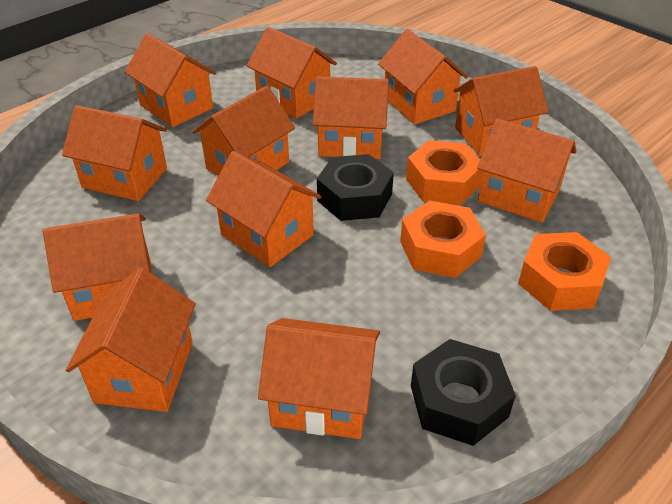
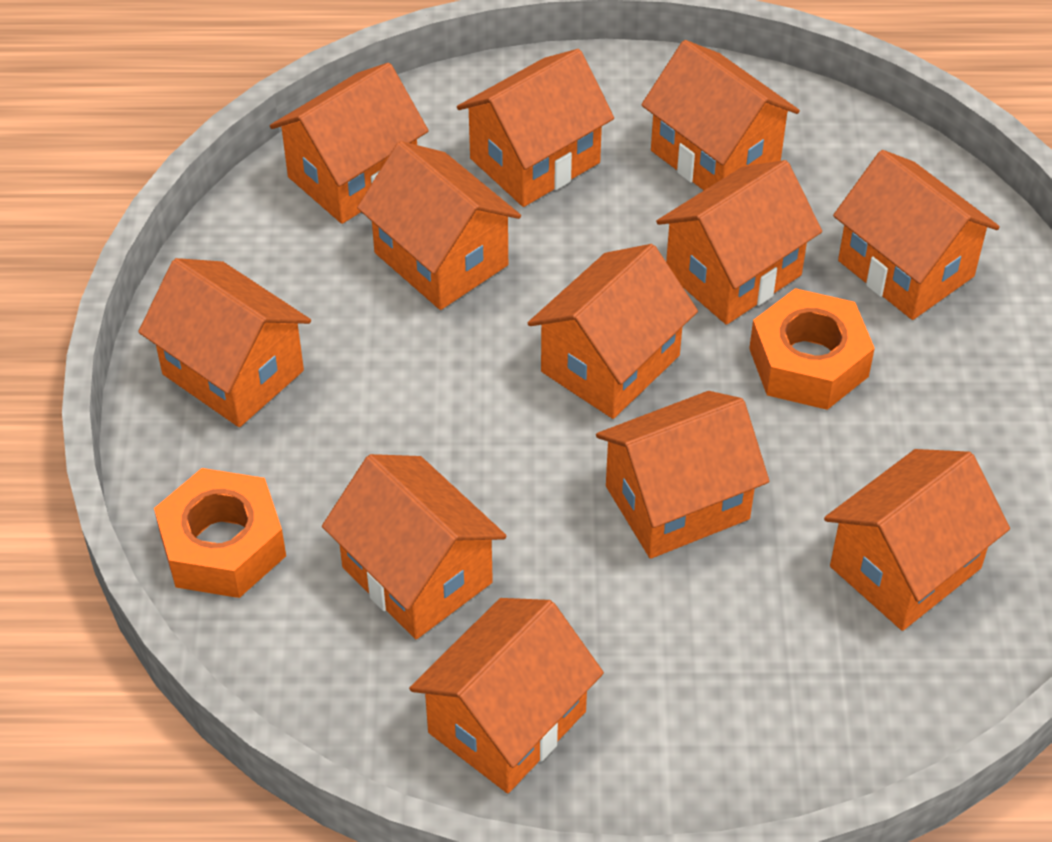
black nut: 2 -> 0
orange nut: 3 -> 2

